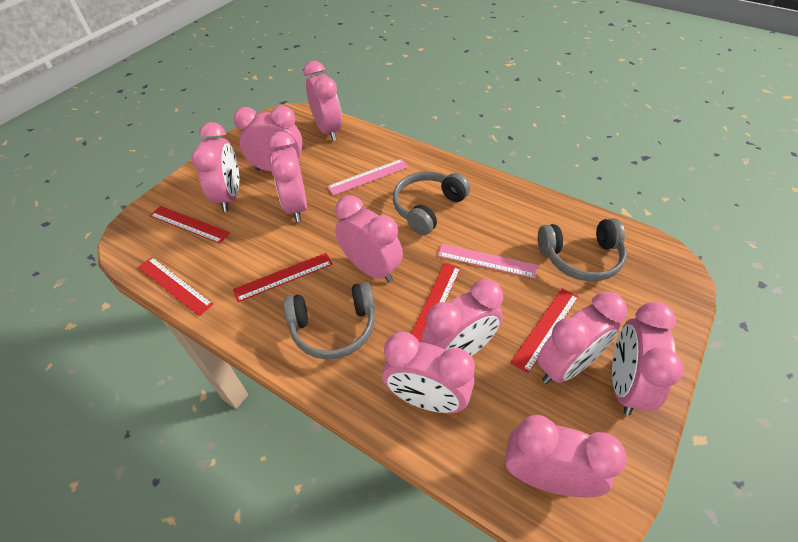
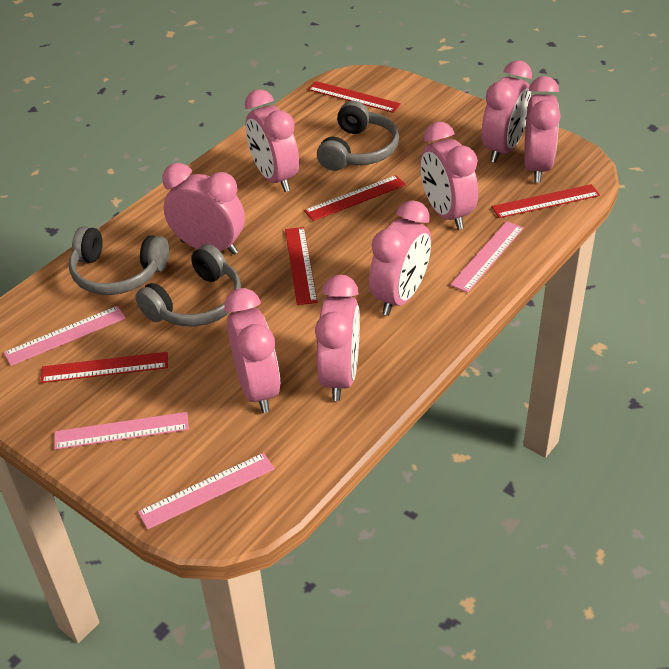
pink clock: 10 -> 8
pink ruler: 2 -> 4

